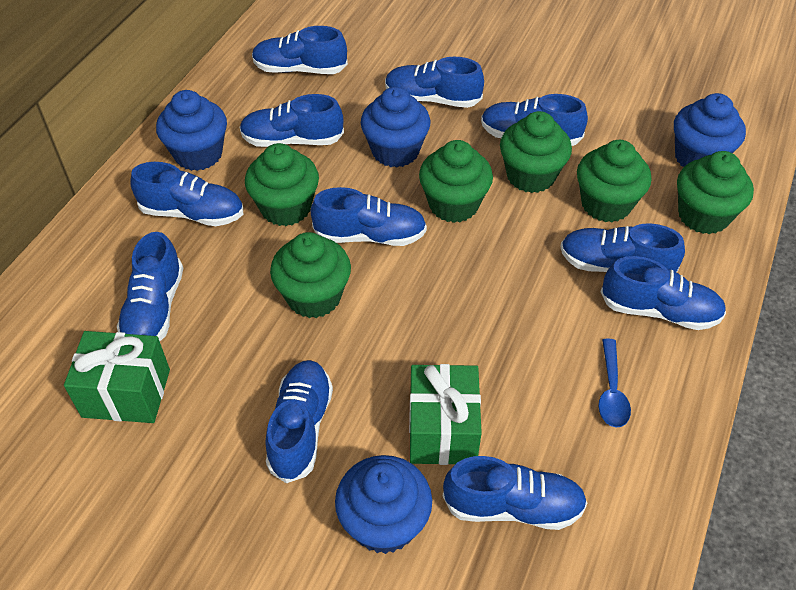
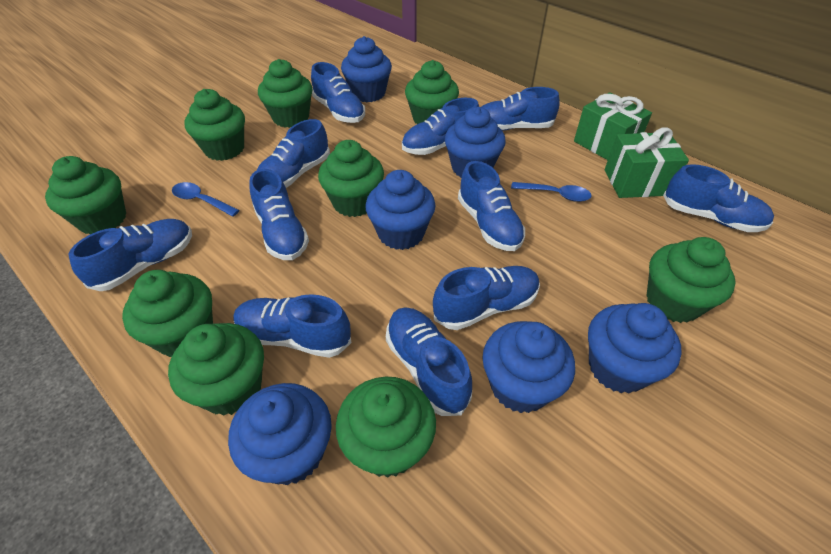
blue cupcake: 4 -> 6
blue spoon: 1 -> 2
green cupcake: 6 -> 9

